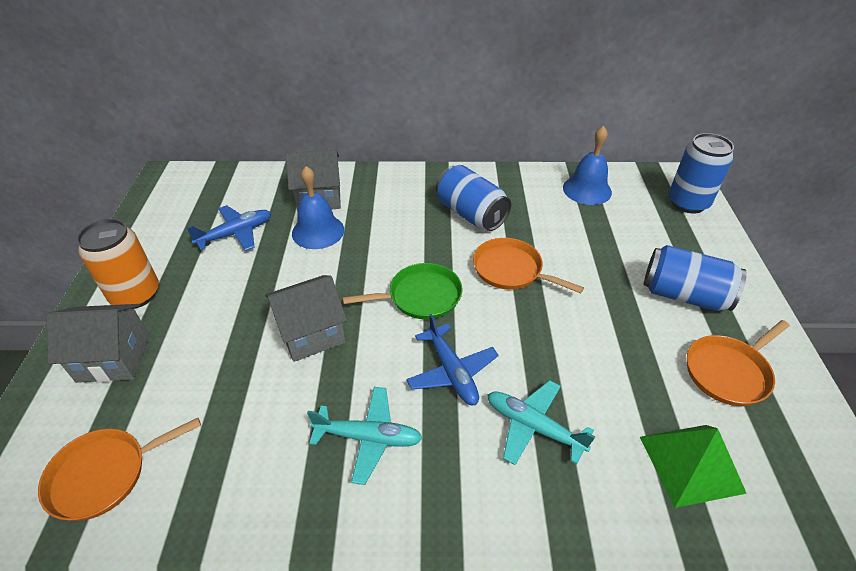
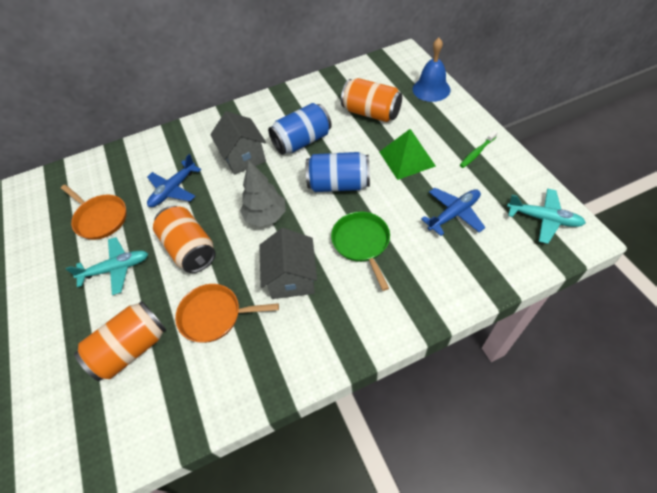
blue bell: 2 -> 1
blue can: 3 -> 2
green toothbrush: 0 -> 1
grey house: 3 -> 2
grey tree: 0 -> 1
orange can: 1 -> 3
orange pan: 3 -> 2

